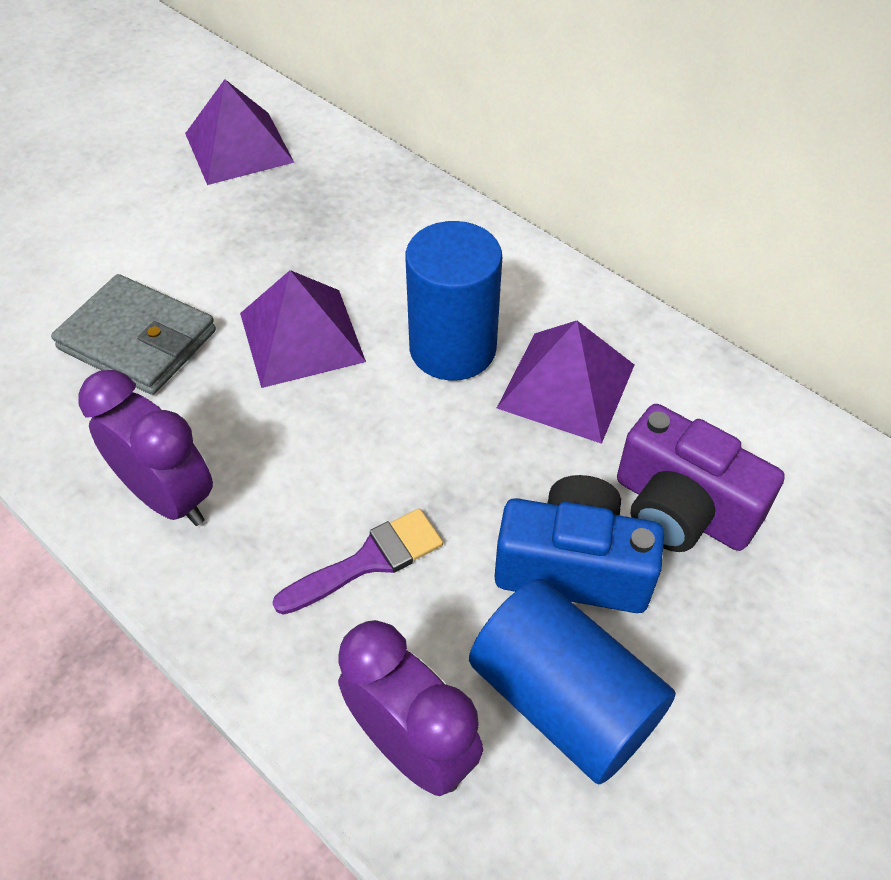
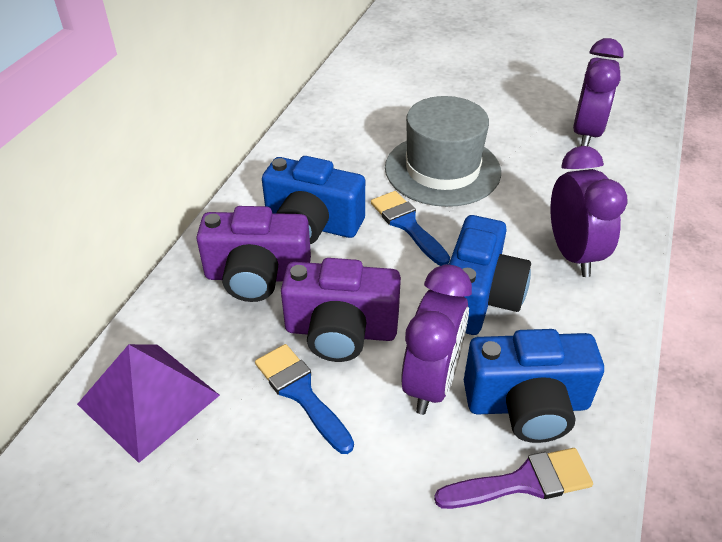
blue brush: 0 -> 2
blue camera: 1 -> 3
blue cylinder: 2 -> 0
grey hat: 0 -> 1
grey wallet: 1 -> 0
purple camera: 1 -> 2
purple clock: 2 -> 3
purple pyramid: 3 -> 1

